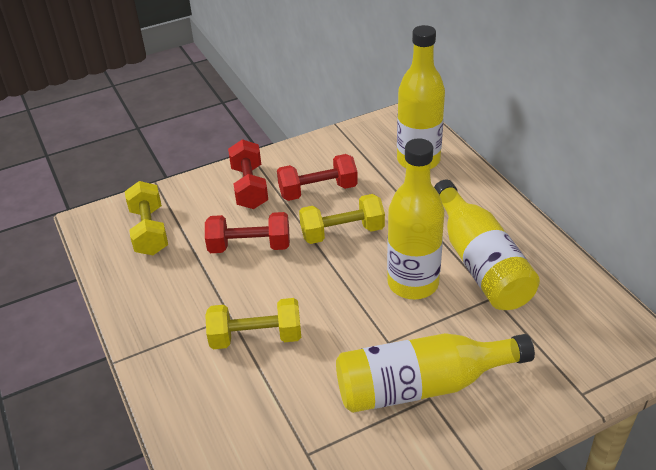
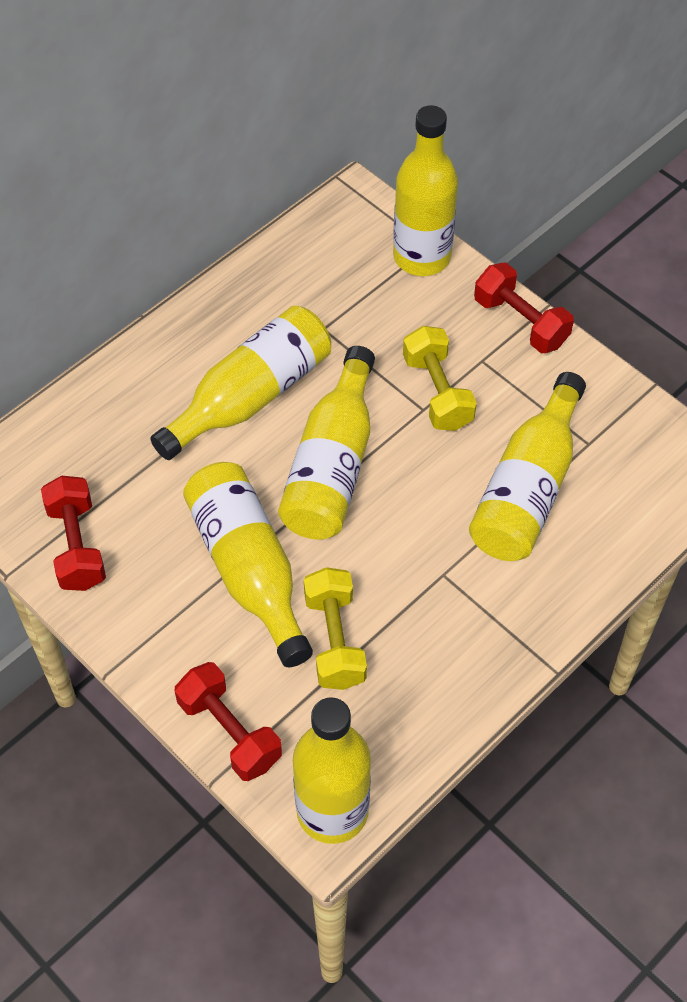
yellow bottle: 4 -> 6
yellow dumbbell: 3 -> 2

